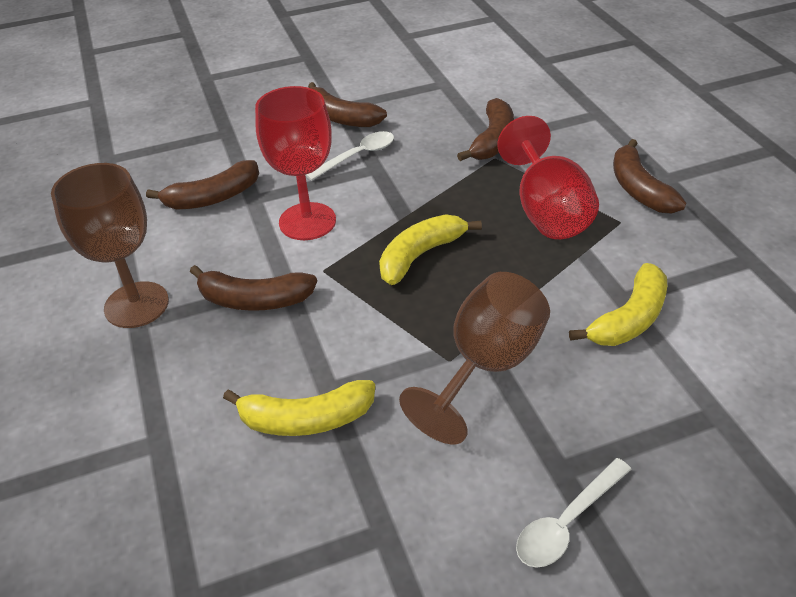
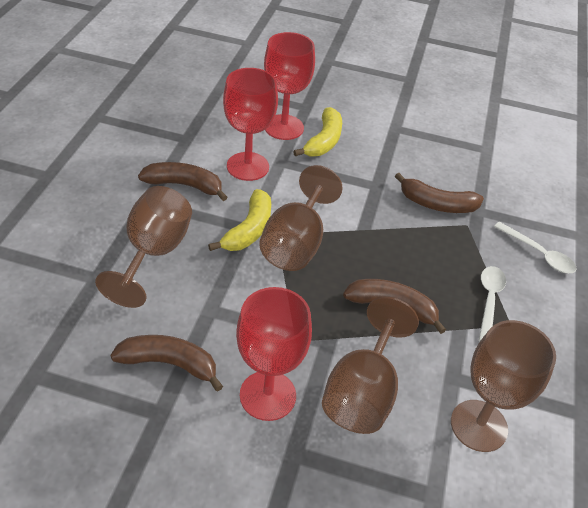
brown banana: 5 -> 4
brown goblet: 2 -> 4
red goblet: 2 -> 3
yellow banana: 3 -> 2

